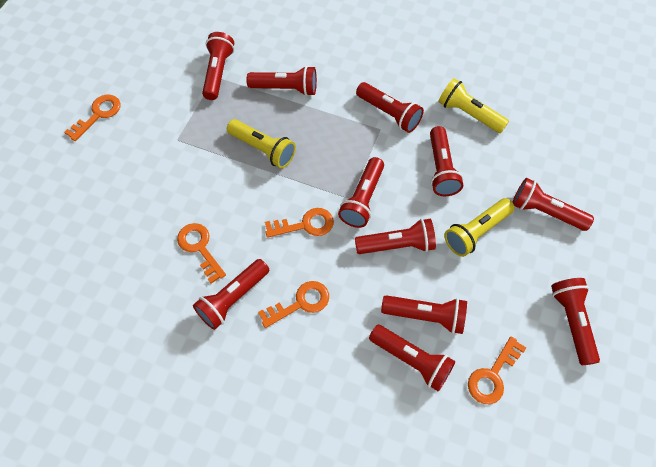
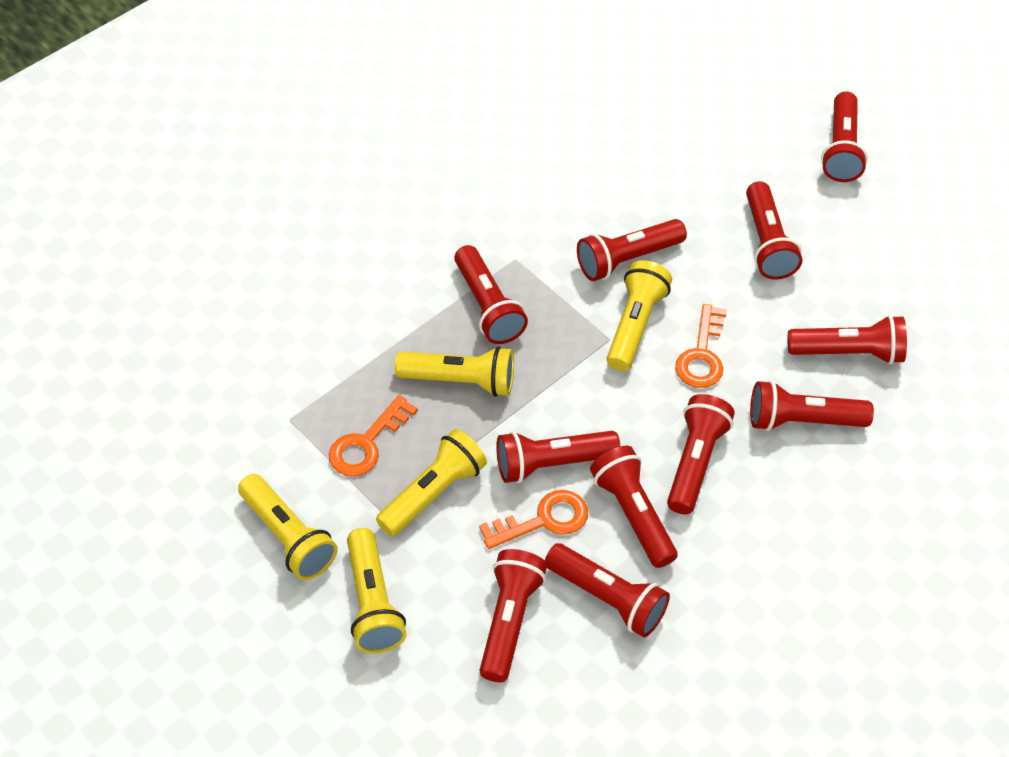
orange key: 5 -> 3
yellow flashlight: 3 -> 5

